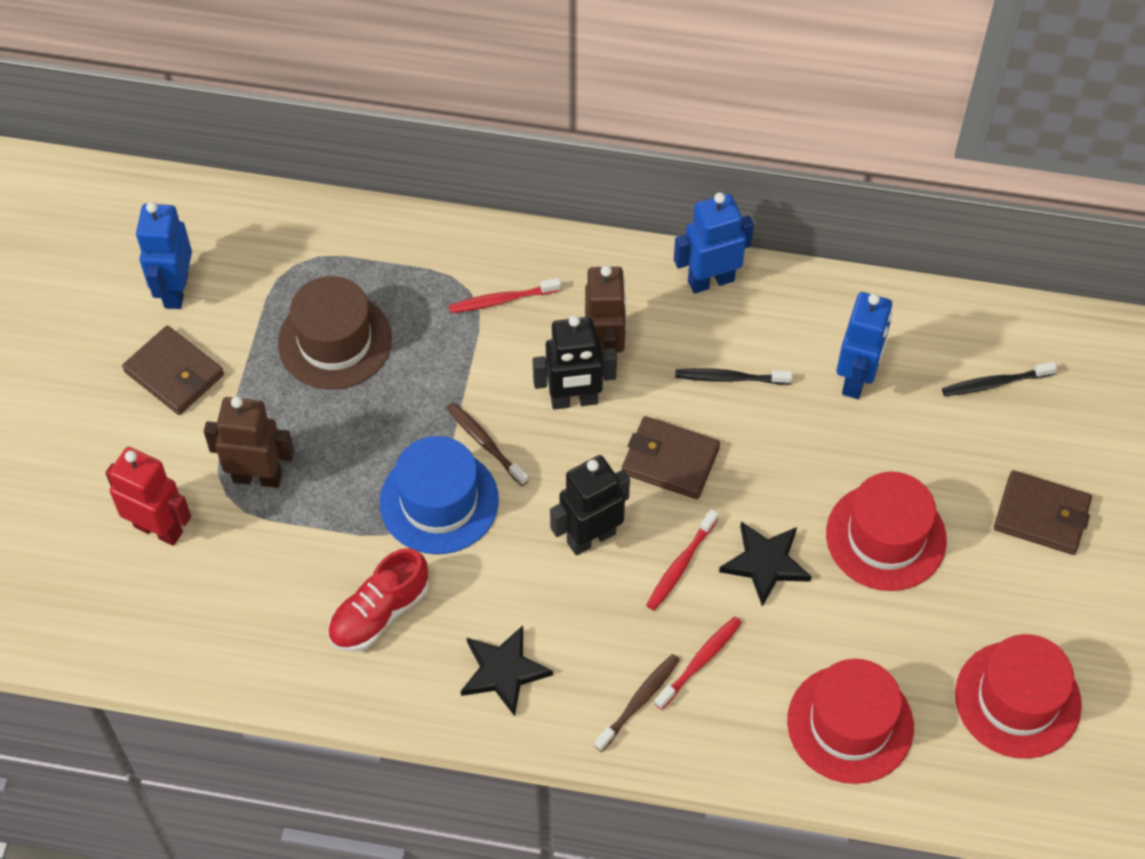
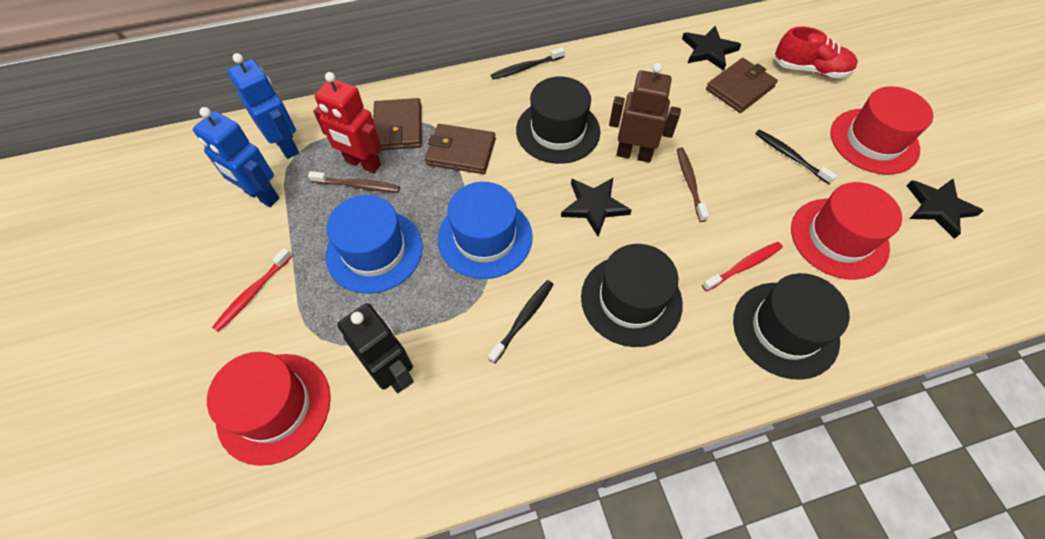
black hat: 0 -> 3
black robot: 2 -> 1
black star: 2 -> 3
black toothbrush: 2 -> 3
blue hat: 1 -> 2
blue robot: 3 -> 2
brown hat: 1 -> 0
brown robot: 2 -> 1
red toothbrush: 3 -> 2

